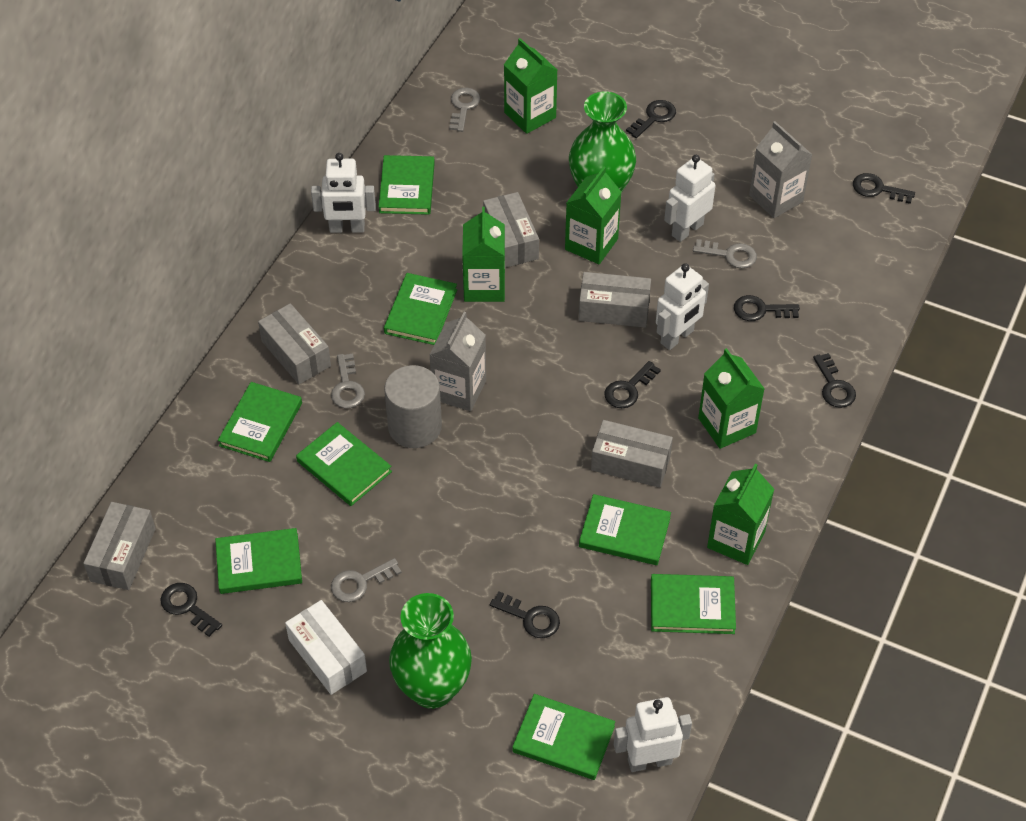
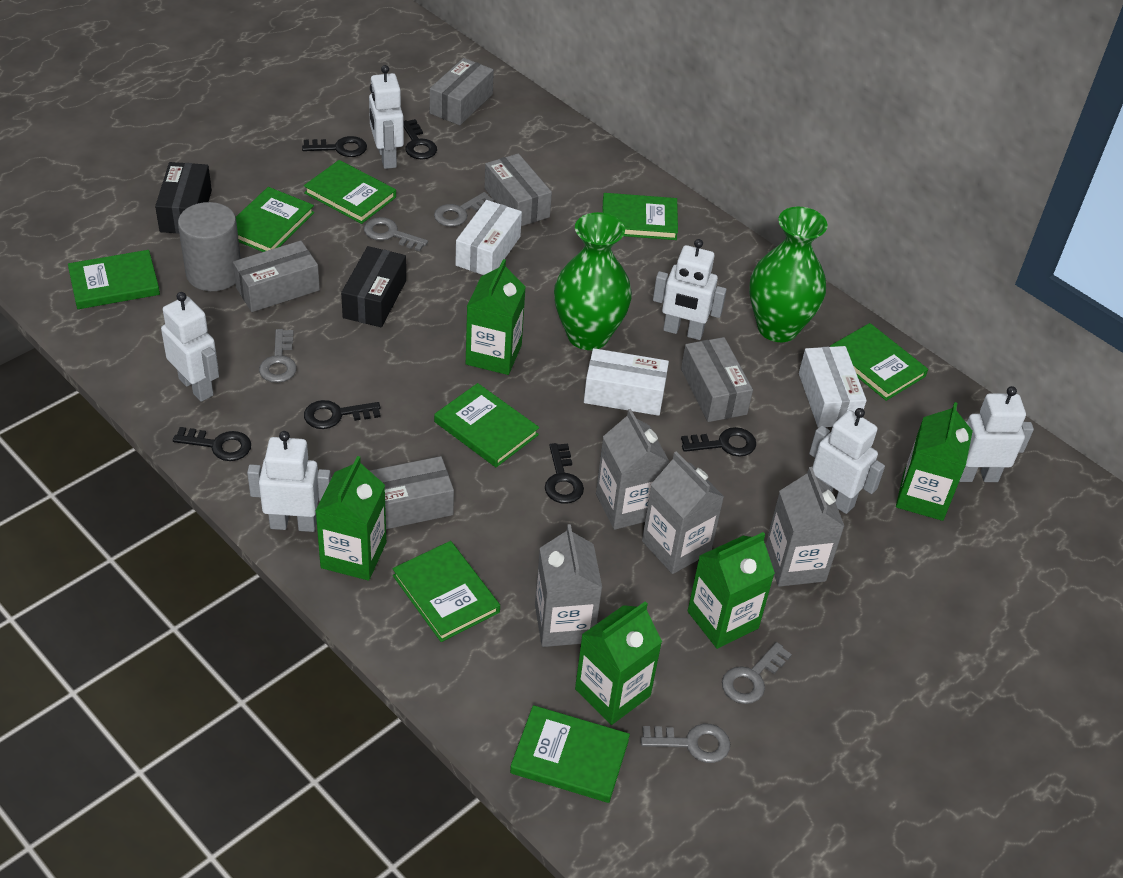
black box: 0 -> 2
black key: 7 -> 6
grey carton: 2 -> 4
grey key: 4 -> 5
white box: 1 -> 3
white robot: 4 -> 6

